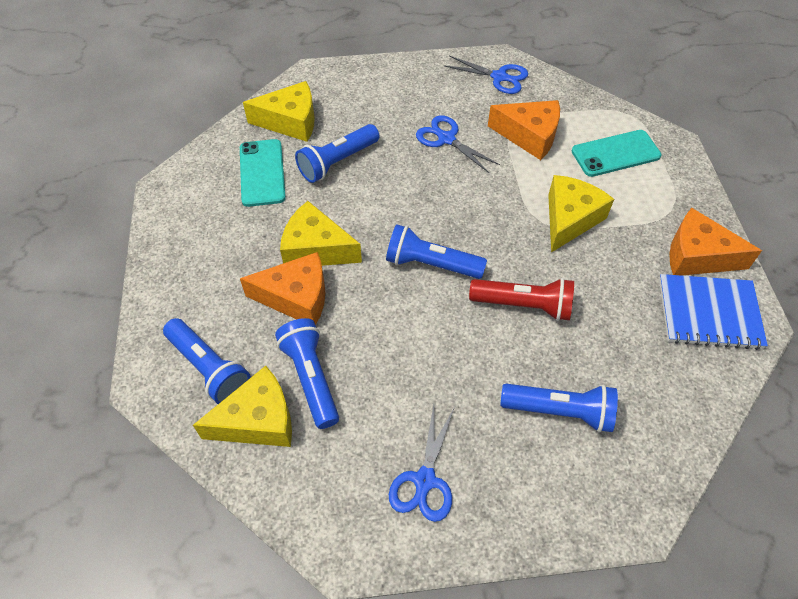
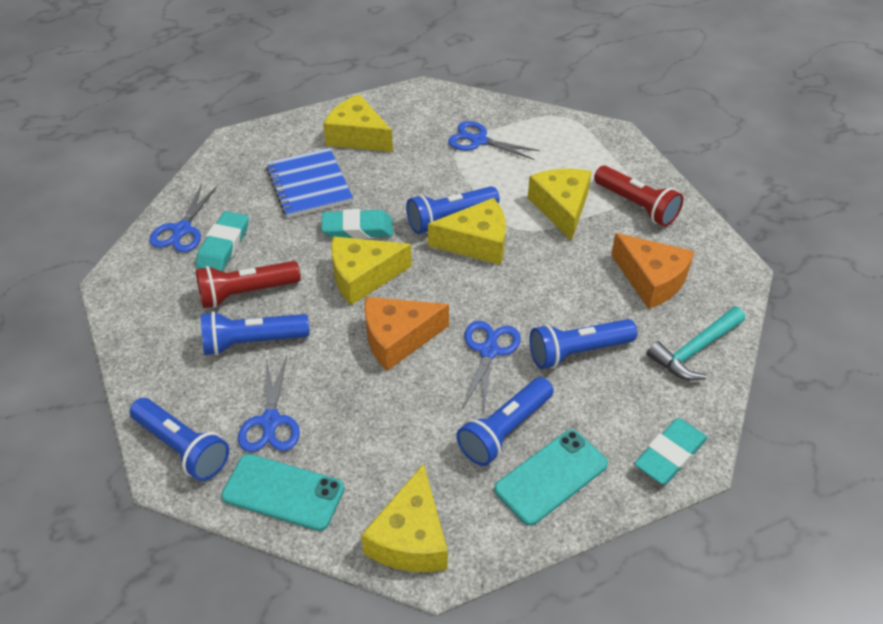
blue scissors: 3 -> 4
orange cheese: 3 -> 2
red flashlight: 1 -> 2
turquoise eraser: 0 -> 3
turquoise hammer: 0 -> 1
yellow cheese: 4 -> 5

